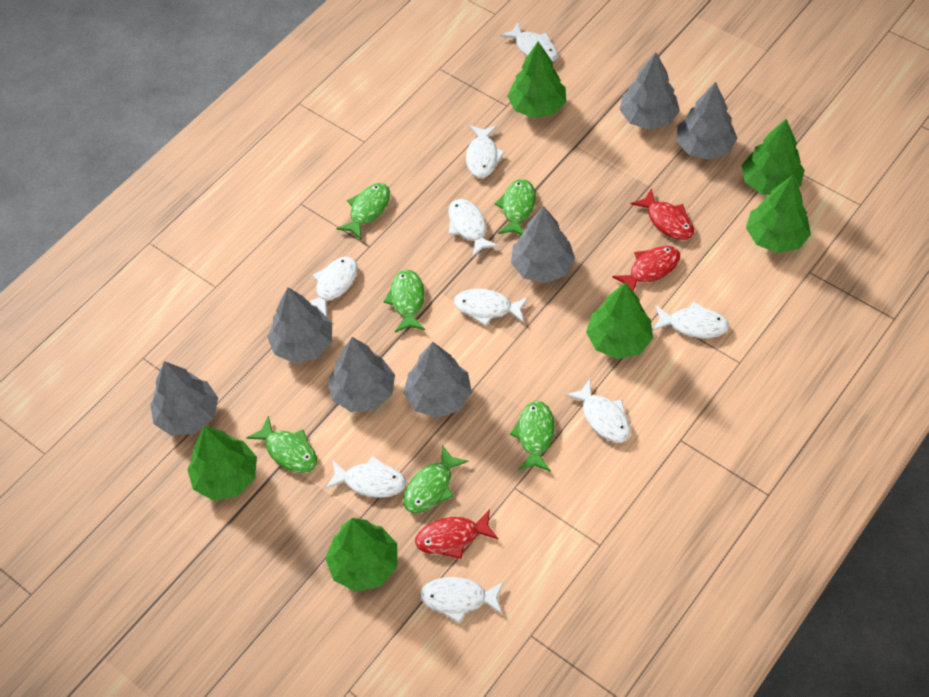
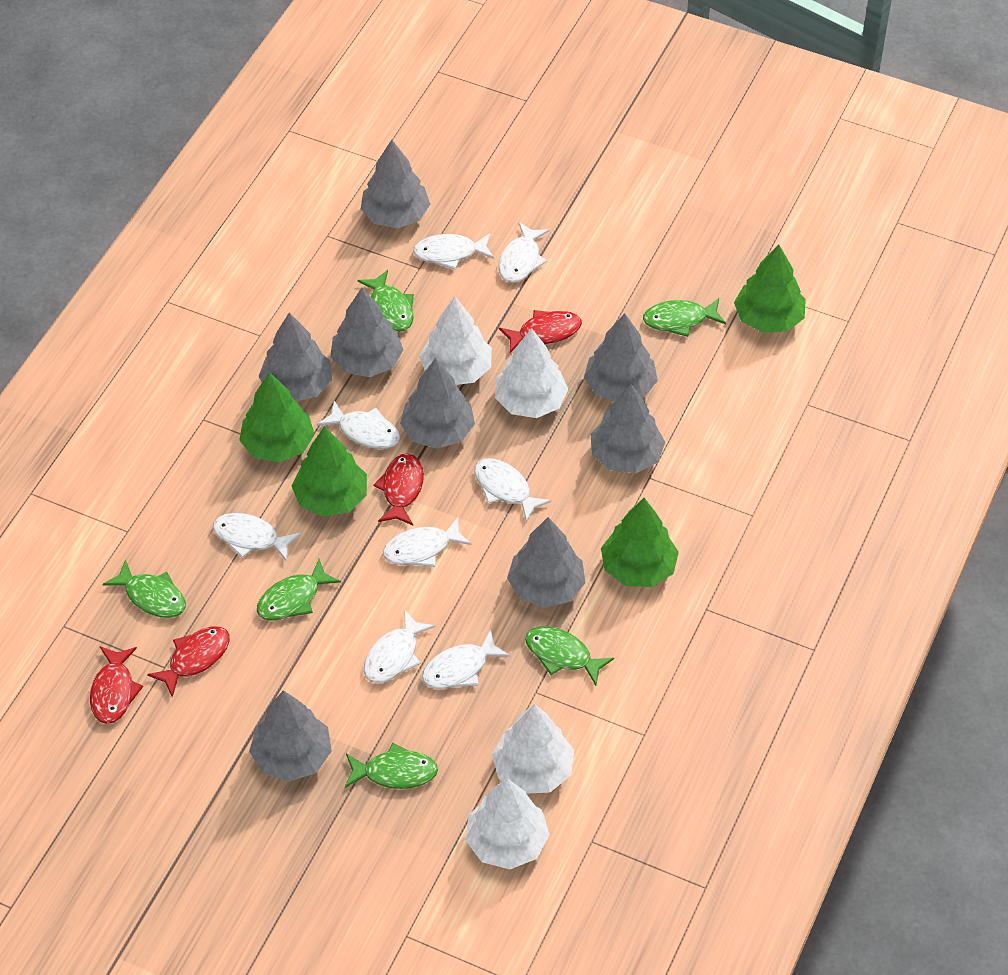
green tree: 6 -> 4
grey tree: 7 -> 8
red fish: 3 -> 4
white fish: 9 -> 8
white tree: 0 -> 4

